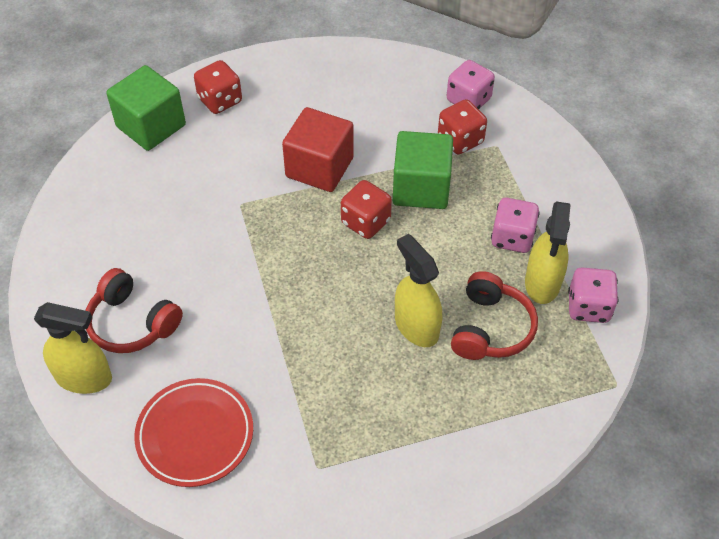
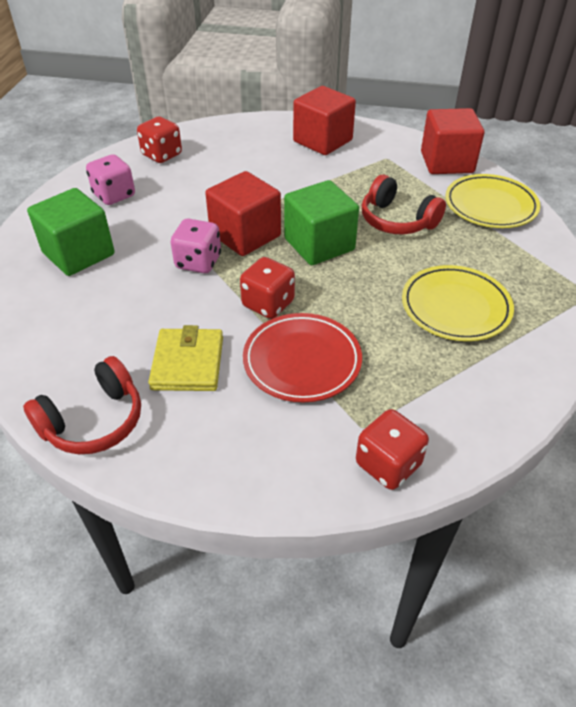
pink dice: 3 -> 2
red cube: 1 -> 3
yellow plate: 0 -> 2
yellow spray bottle: 3 -> 0
yellow wallet: 0 -> 1

